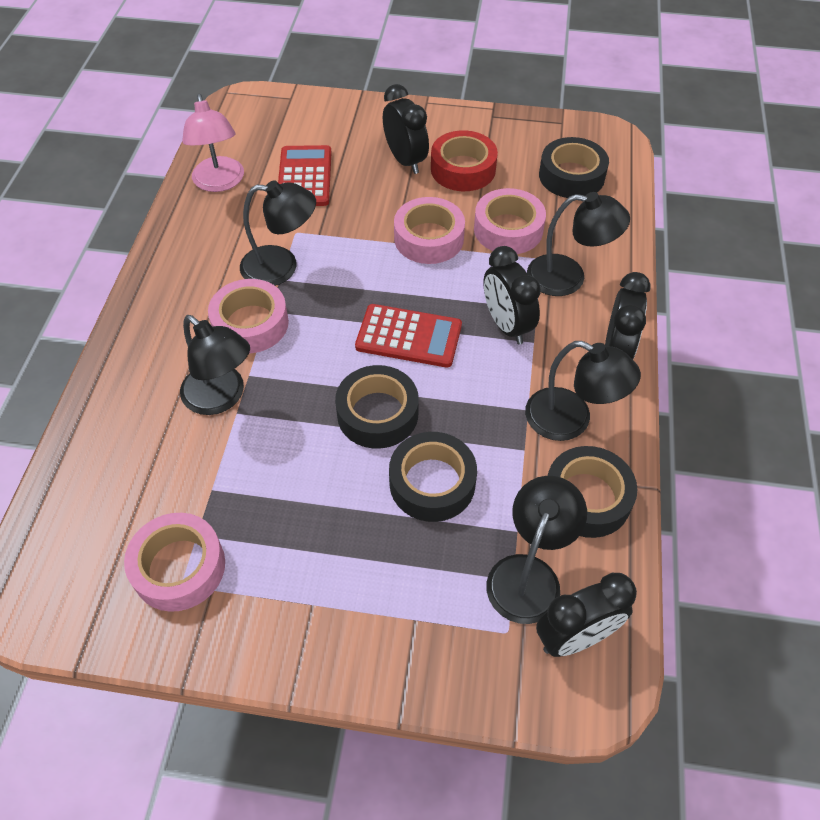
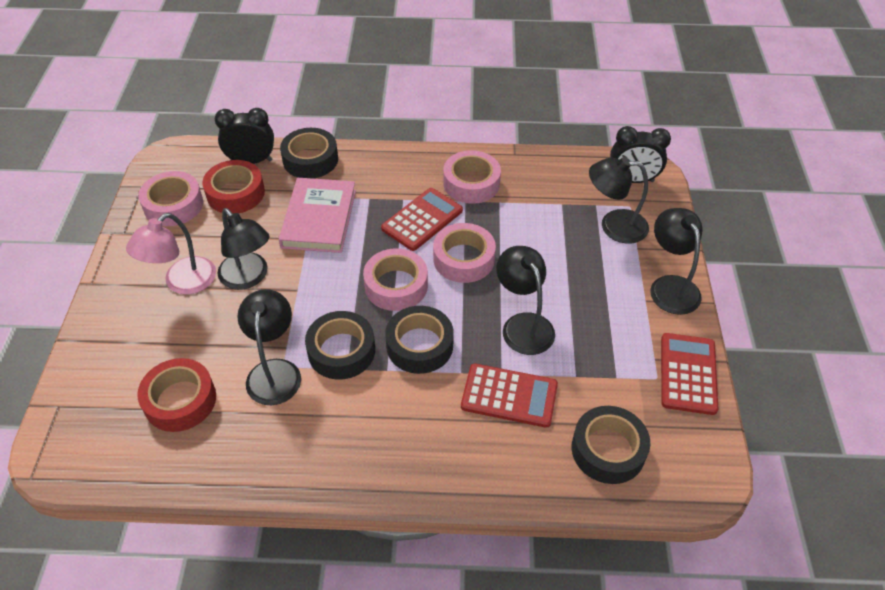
black clock: 4 -> 2
pink book: 0 -> 1
red calculator: 2 -> 3
red tape: 1 -> 2

